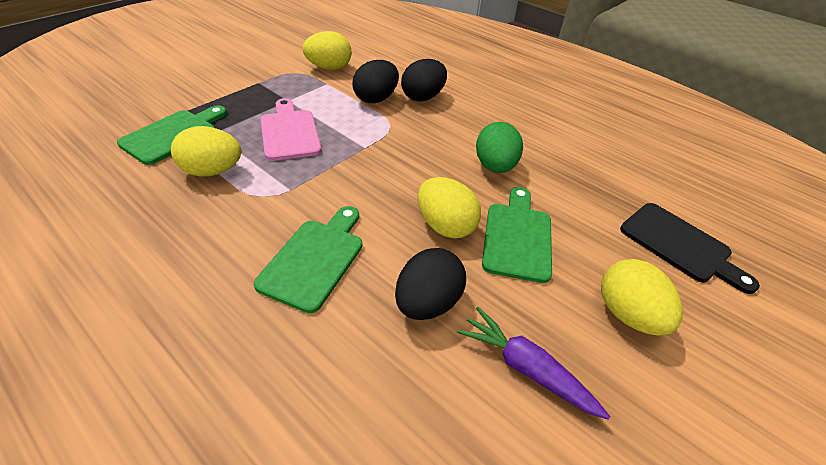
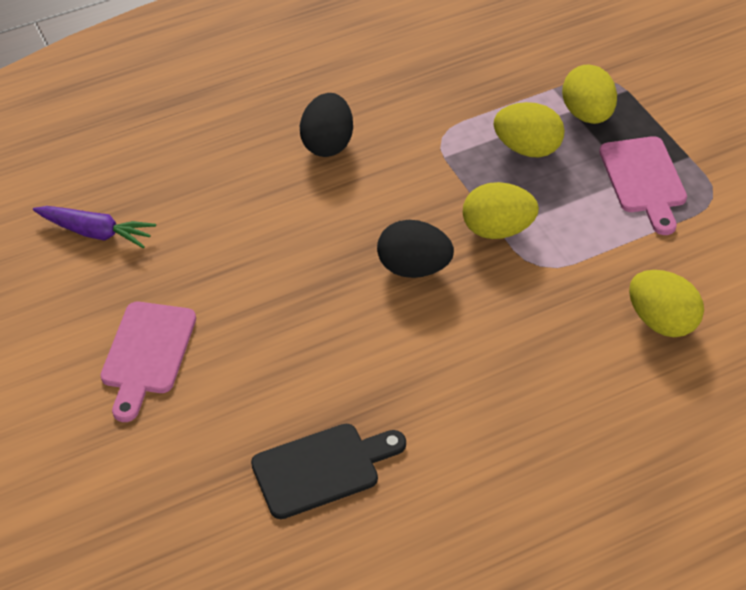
black egg: 3 -> 2
green cutting board: 3 -> 0
green egg: 1 -> 0
pink cutting board: 1 -> 2

